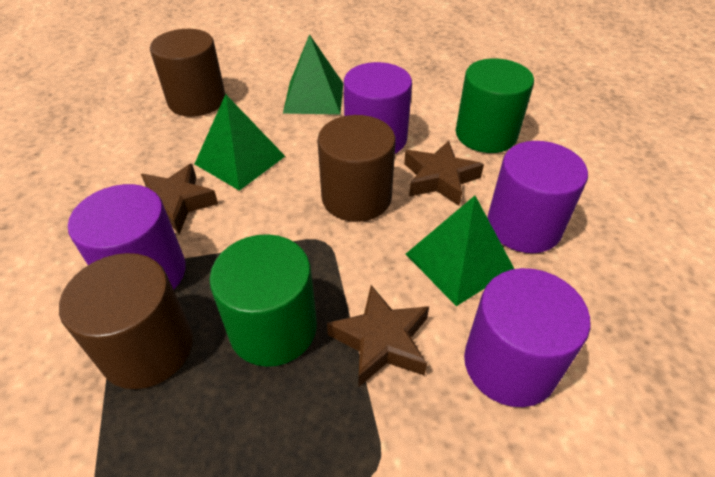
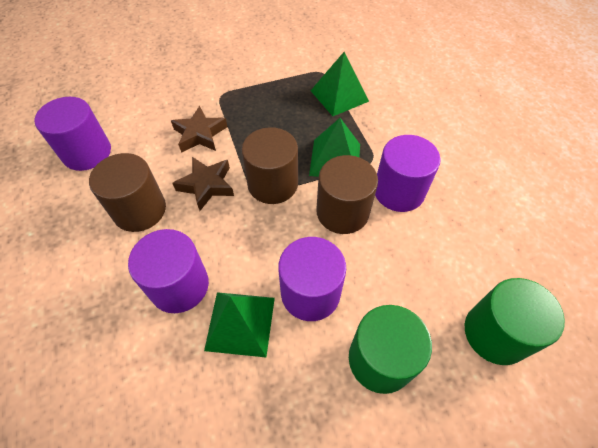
brown star: 3 -> 2

